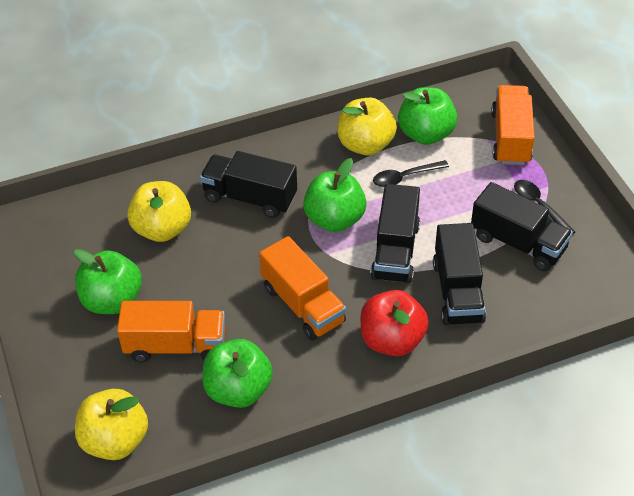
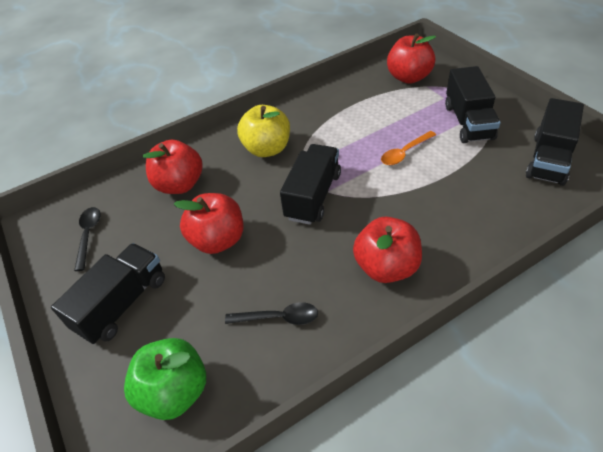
green apple: 4 -> 1
orange spoon: 0 -> 1
orange truck: 3 -> 0
red apple: 1 -> 4
yellow apple: 3 -> 1

